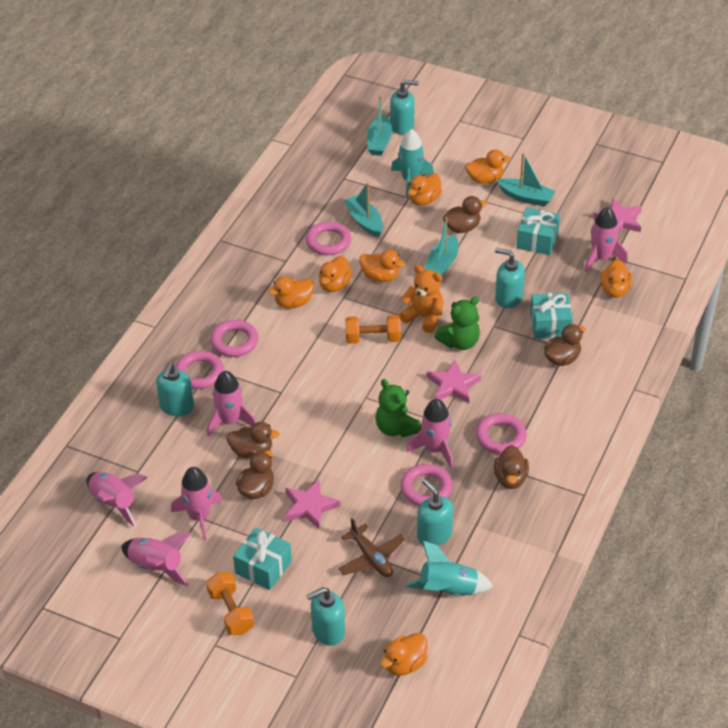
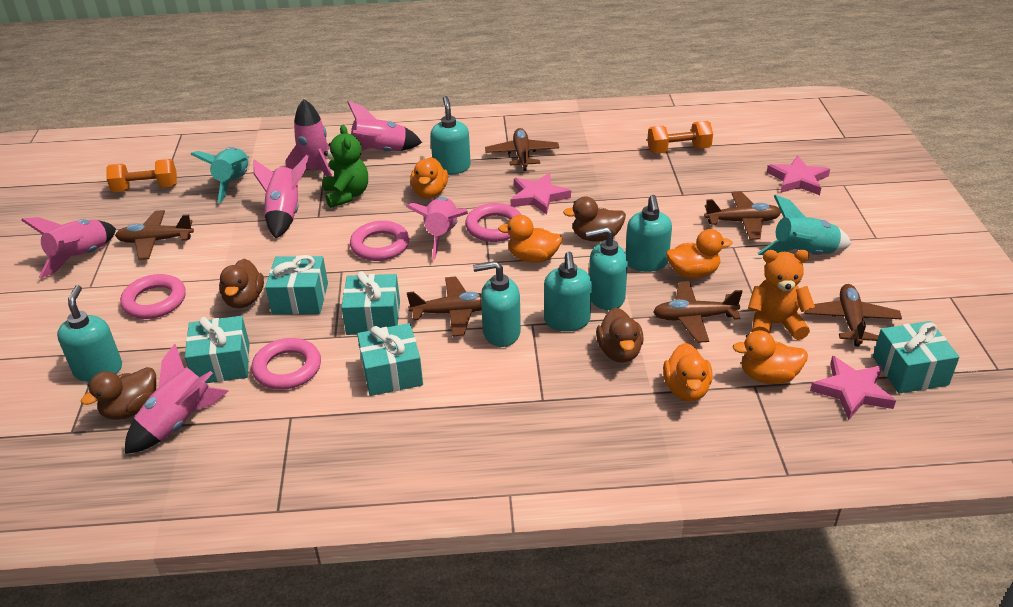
brown duck: 5 -> 4
brown plane: 1 -> 6
green teddy bear: 2 -> 1
orange duck: 7 -> 5
pink ring: 5 -> 4
turquoise boat: 4 -> 0
turquoise gift: 3 -> 5
turquoise soap dispenser: 5 -> 6

